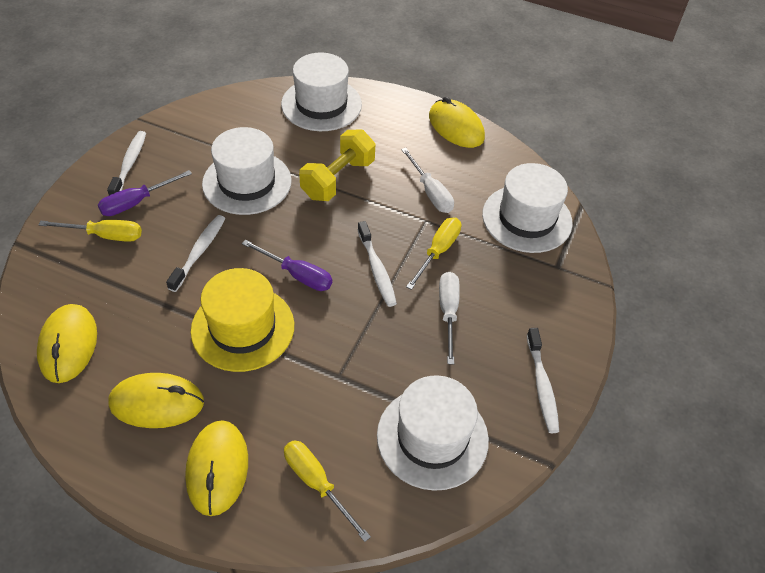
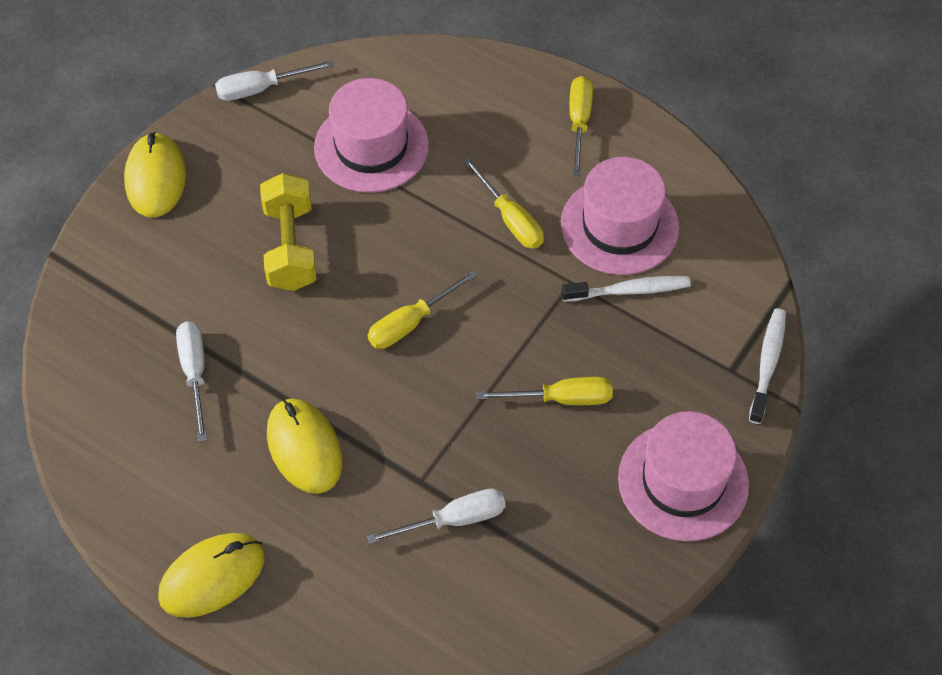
pink hat: 0 -> 3
purple screwdriver: 2 -> 0
white hat: 4 -> 0
white screwdriver: 2 -> 3
white toothbrush: 4 -> 2
yellow hat: 1 -> 0
yellow mouse: 4 -> 3
yellow screwdriver: 3 -> 4

